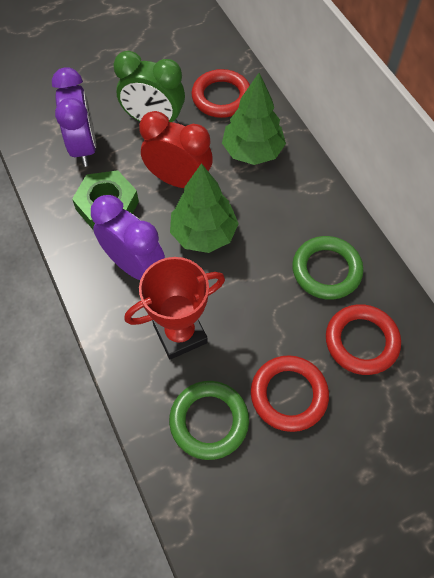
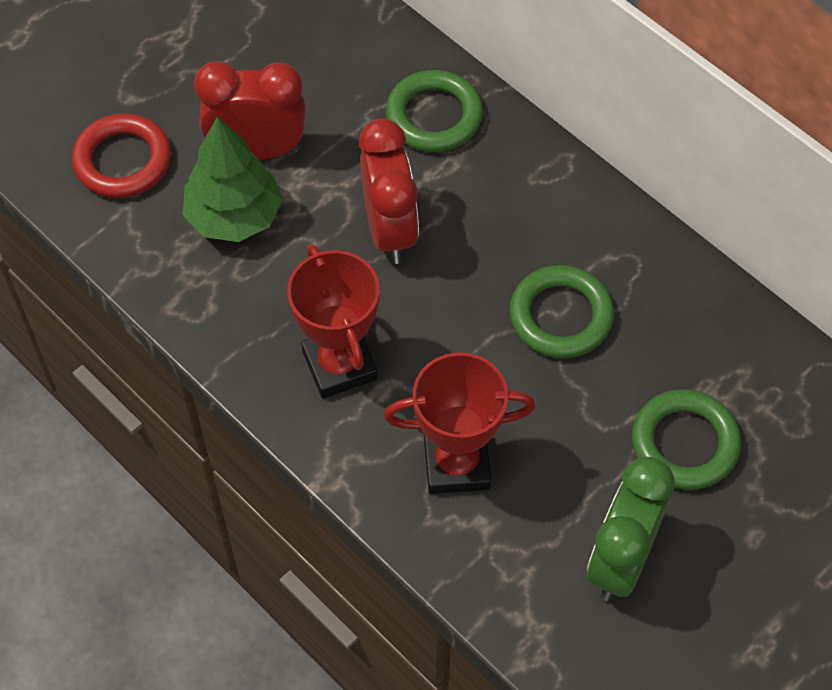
green nut: 1 -> 0
green ring: 2 -> 3
green tree: 2 -> 1
purple clock: 2 -> 0
red clock: 1 -> 2
red ring: 3 -> 1
red trophy: 1 -> 2

